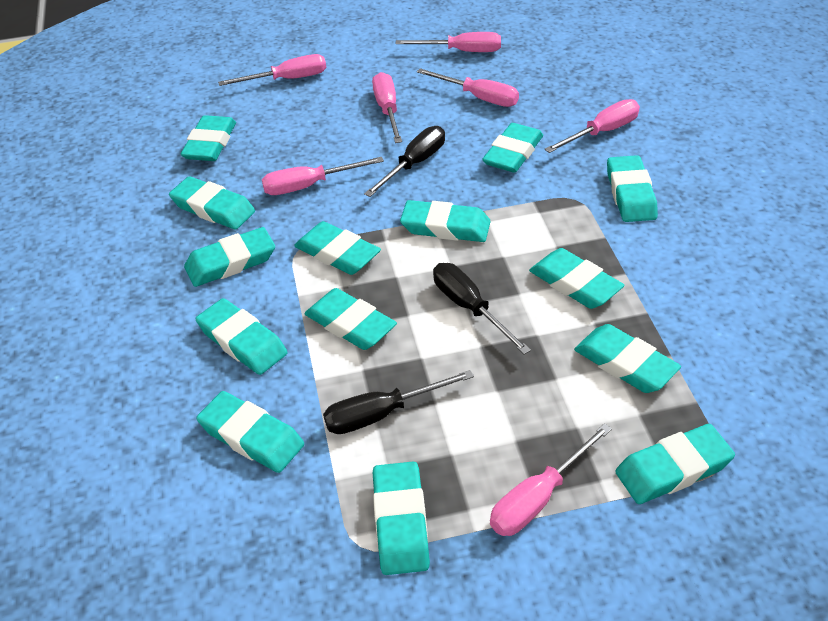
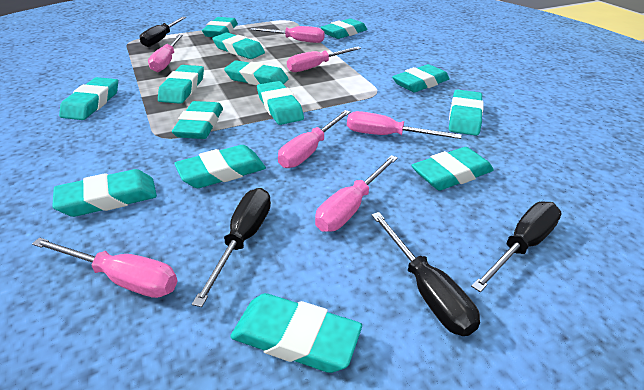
black screwdriver: 3 -> 4

